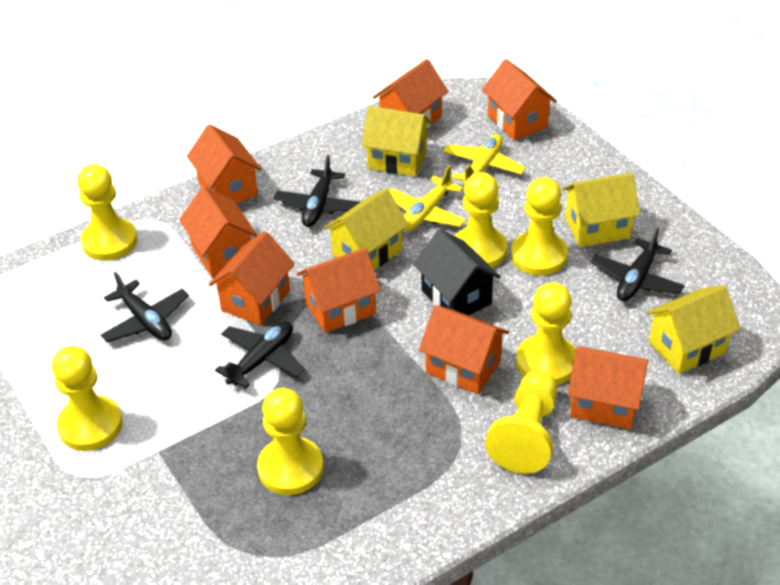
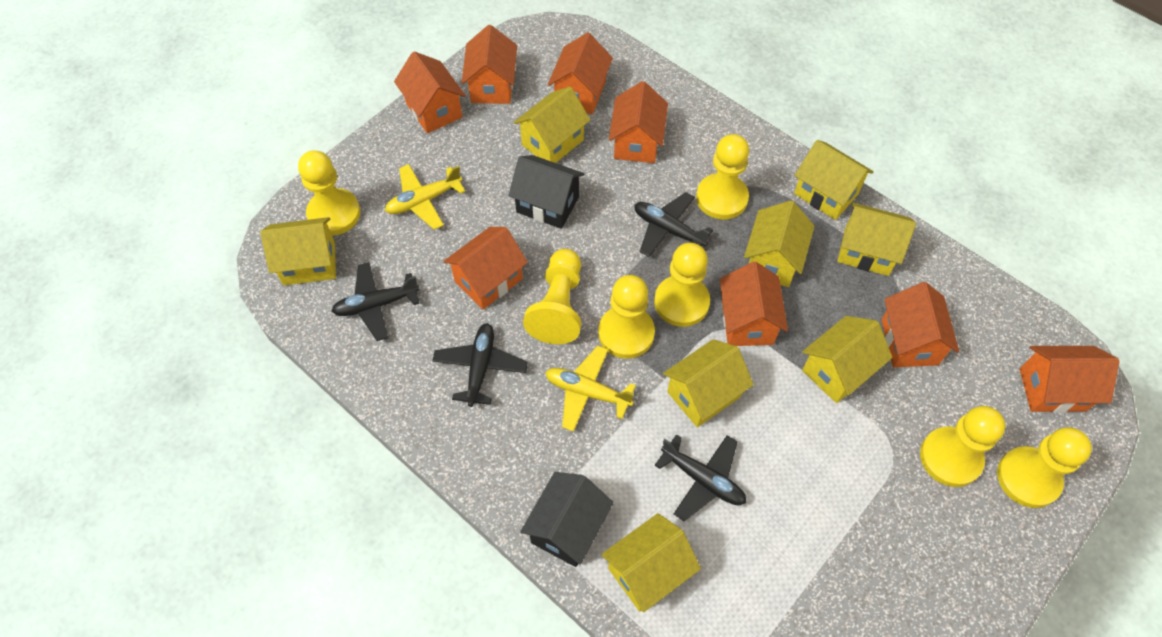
black house: 1 -> 2
yellow house: 4 -> 8

